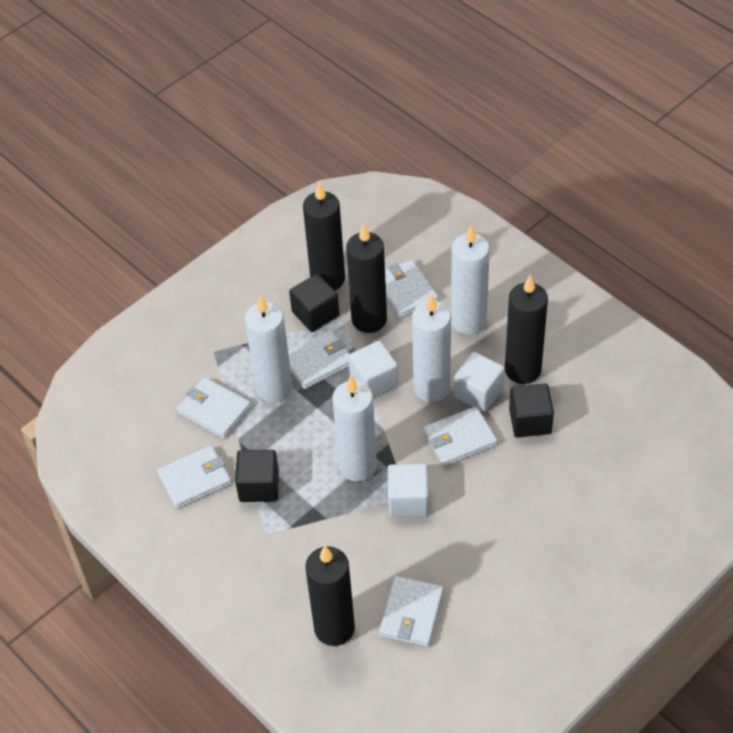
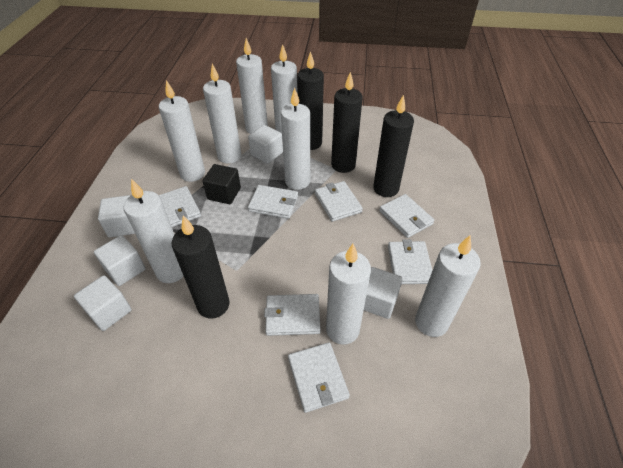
black cube: 3 -> 1
white candle: 4 -> 8
white cube: 3 -> 5
white wallet: 6 -> 7

